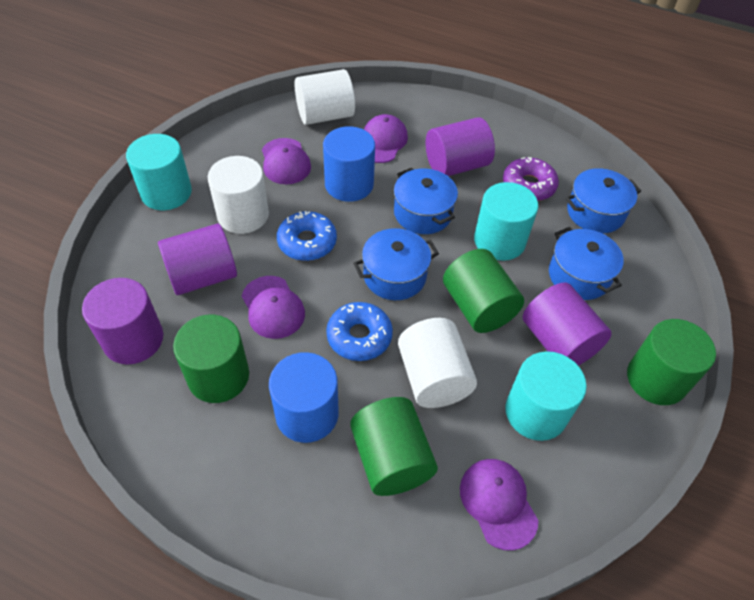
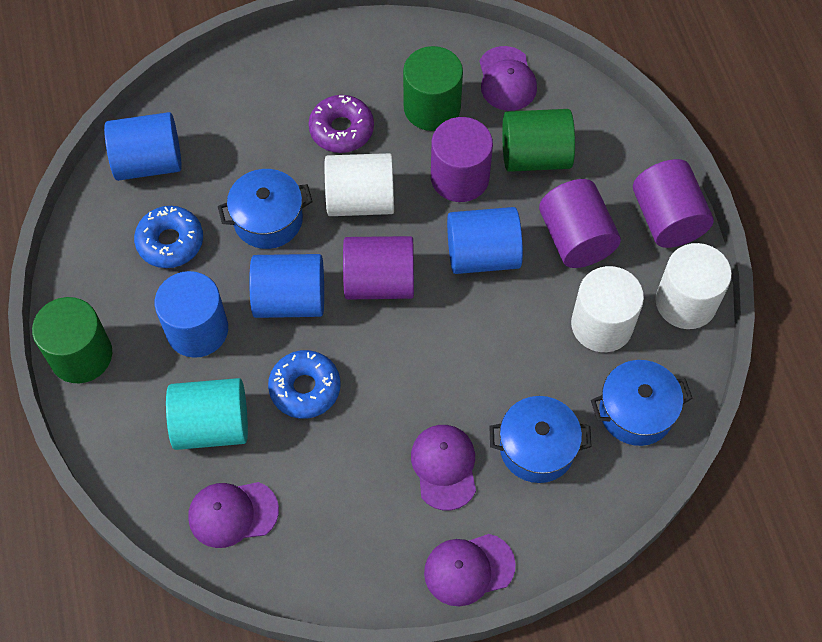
blue cylinder: 2 -> 4
blue pot: 4 -> 3
green cylinder: 4 -> 3
turquoise cylinder: 3 -> 1

